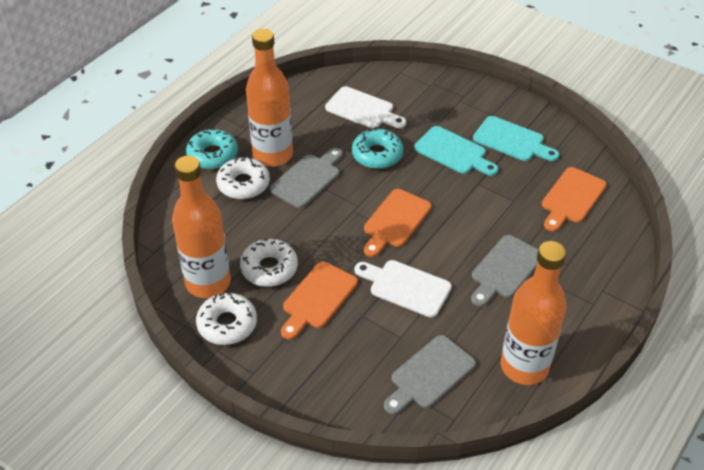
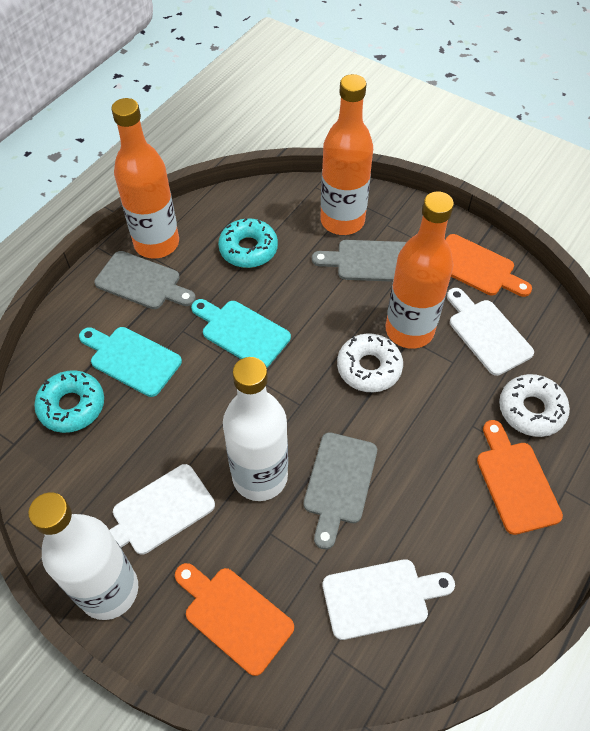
white bottle: 0 -> 2
white cutting board: 2 -> 3
white donut: 3 -> 2

